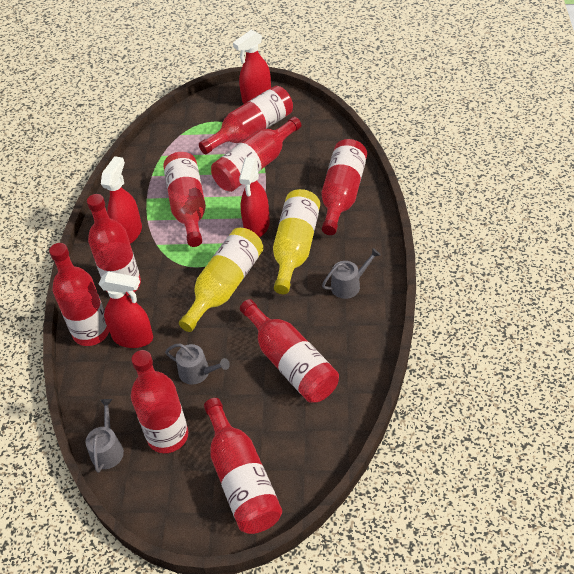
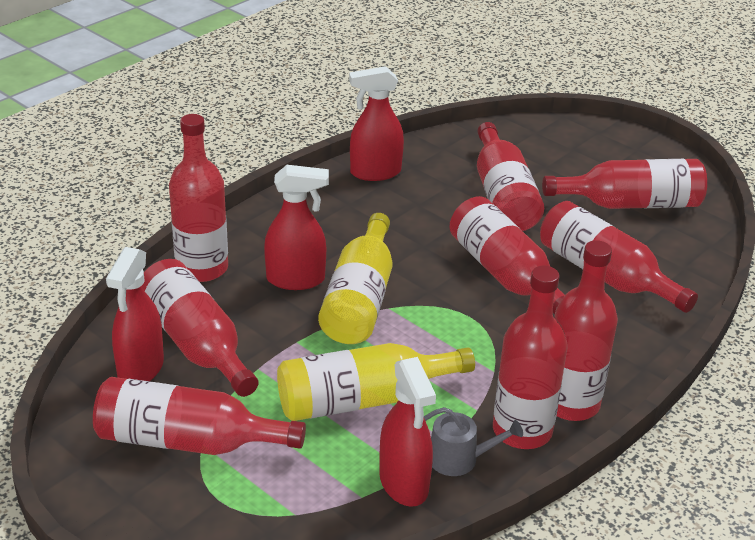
grey watering can: 3 -> 1

